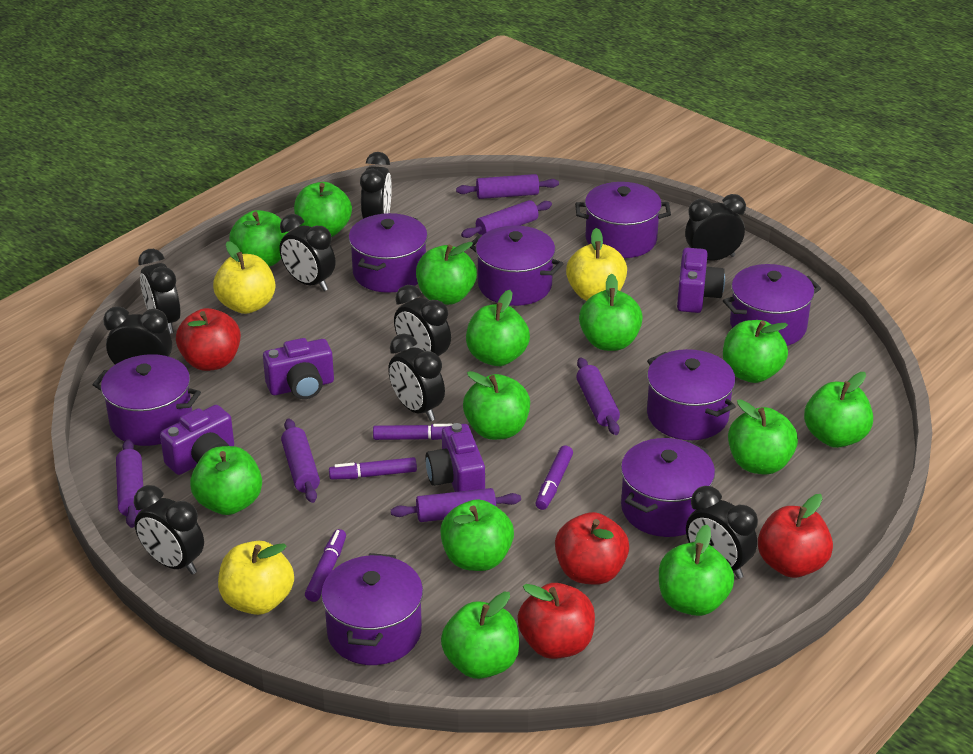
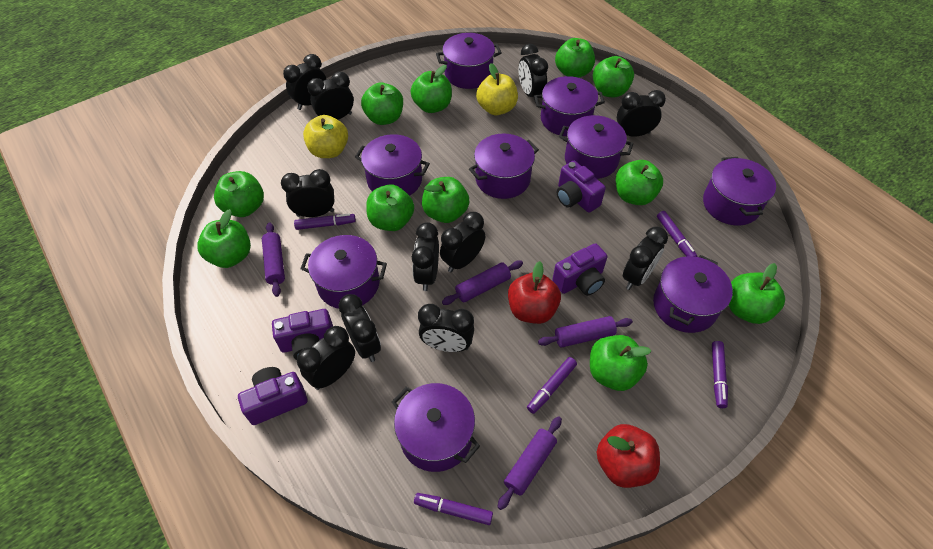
black clock: 9 -> 11
green apple: 13 -> 11
purple marker: 4 -> 5
purple pot: 8 -> 9
purple rolling pin: 6 -> 4
red apple: 4 -> 2
yellow apple: 3 -> 2

